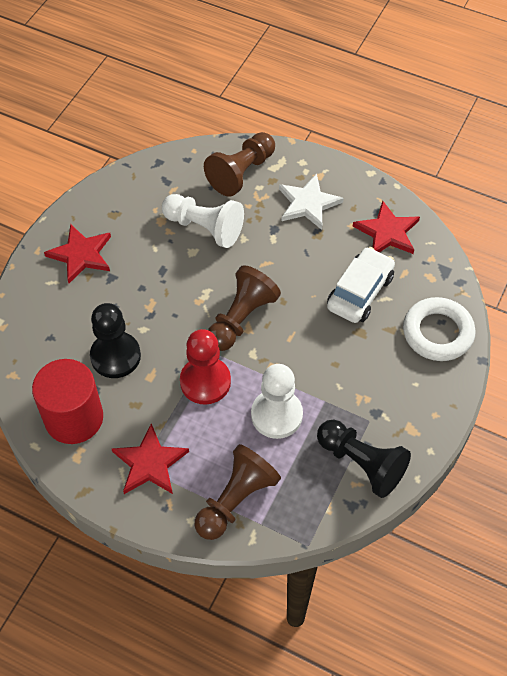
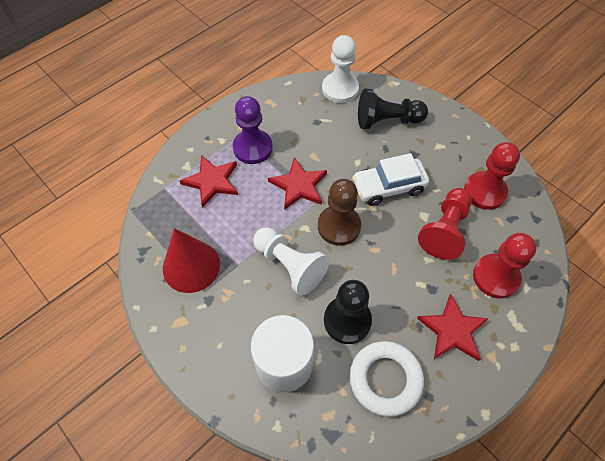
brown pawn: 3 -> 1
purple pawn: 0 -> 1
red cone: 0 -> 1
red cylinder: 1 -> 0
red pawn: 1 -> 3
white cylinder: 0 -> 1
white star: 1 -> 0

